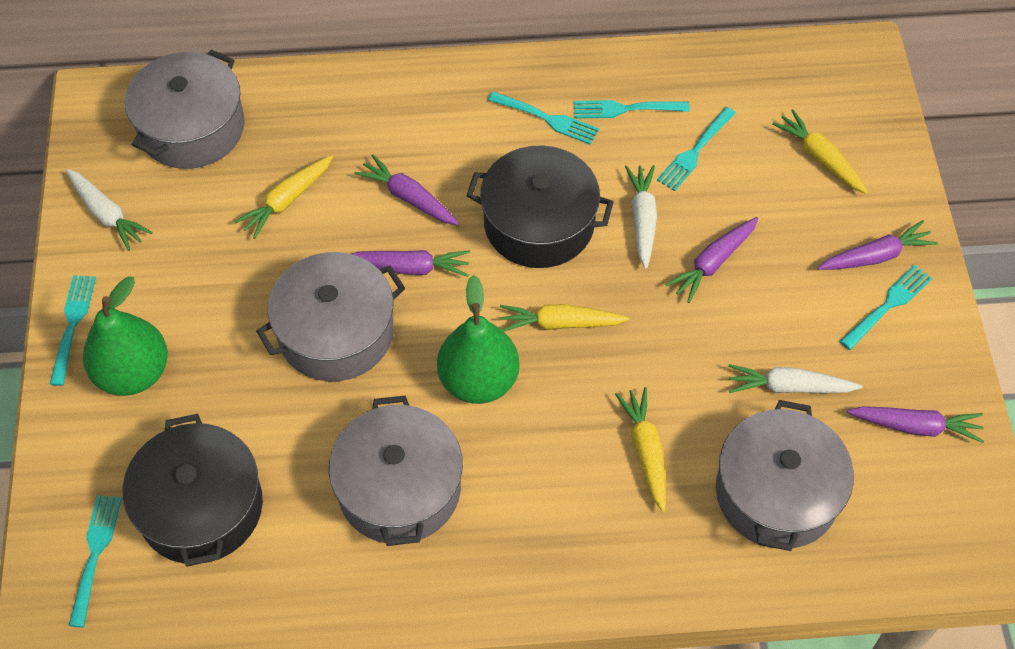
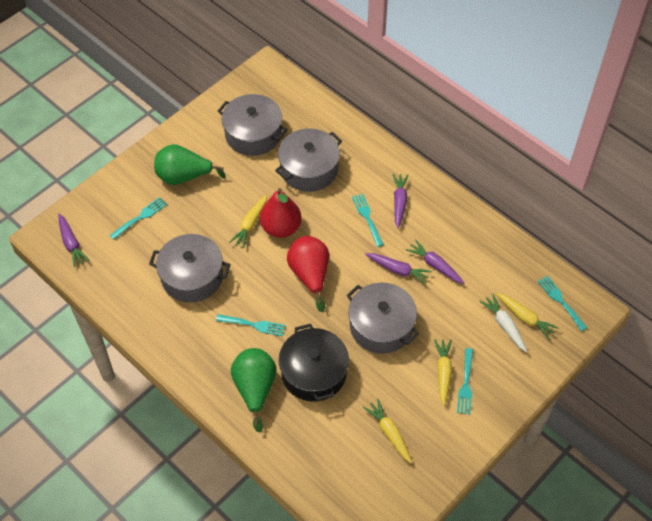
black pot: 2 -> 1
purple carrot: 5 -> 4
red pear: 0 -> 2
turquoise fork: 6 -> 5
white carrot: 3 -> 1

